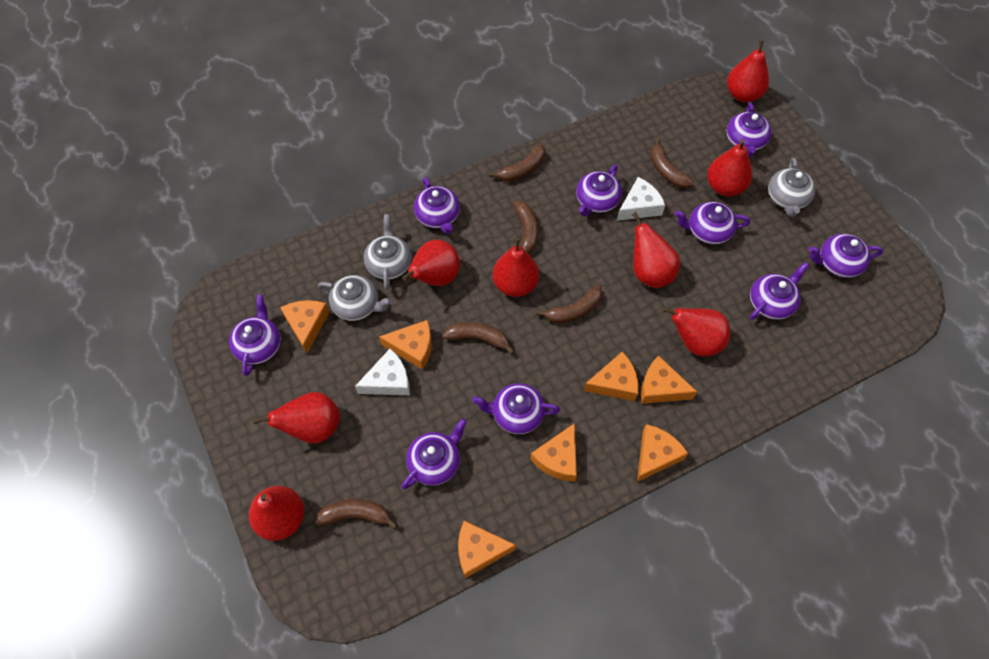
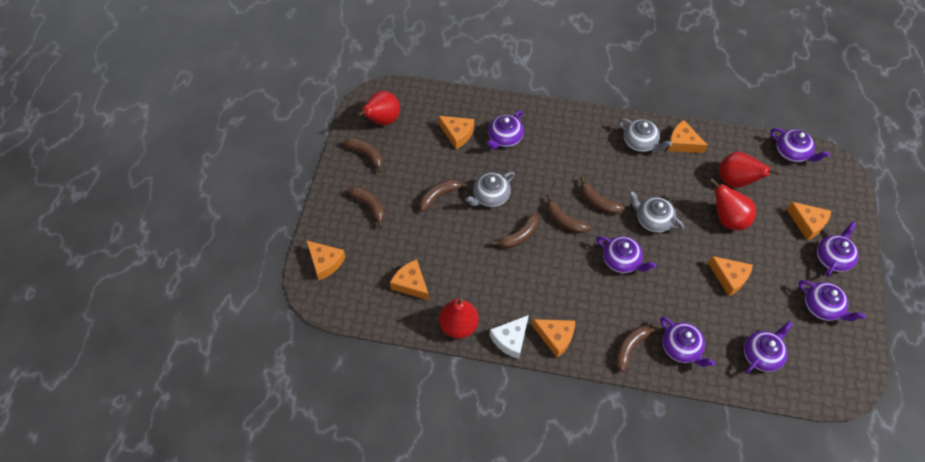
brown banana: 6 -> 7
purple teapot: 9 -> 7
red pear: 8 -> 4
white cheese: 2 -> 1

